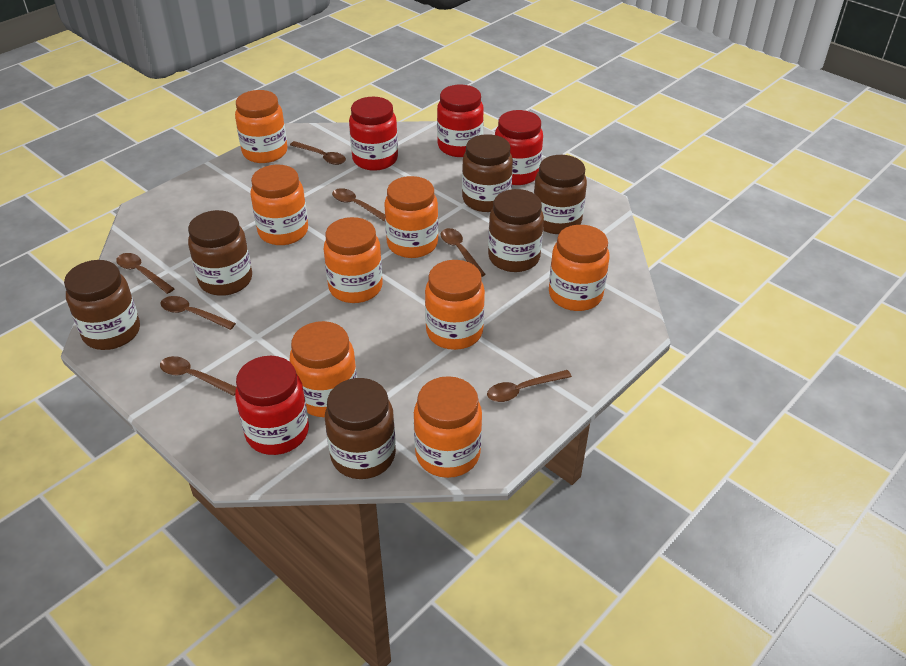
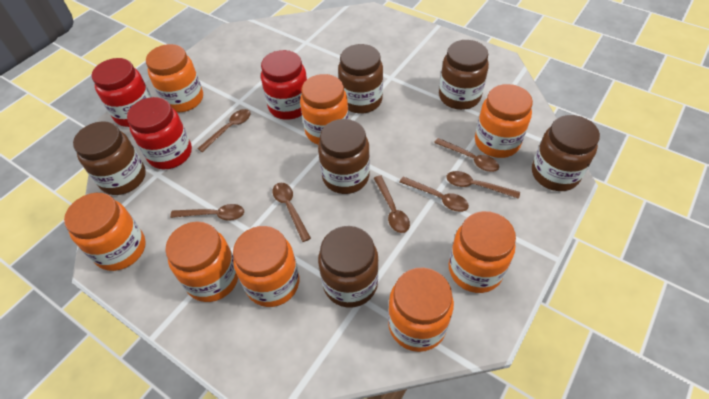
red jar: 4 -> 3

